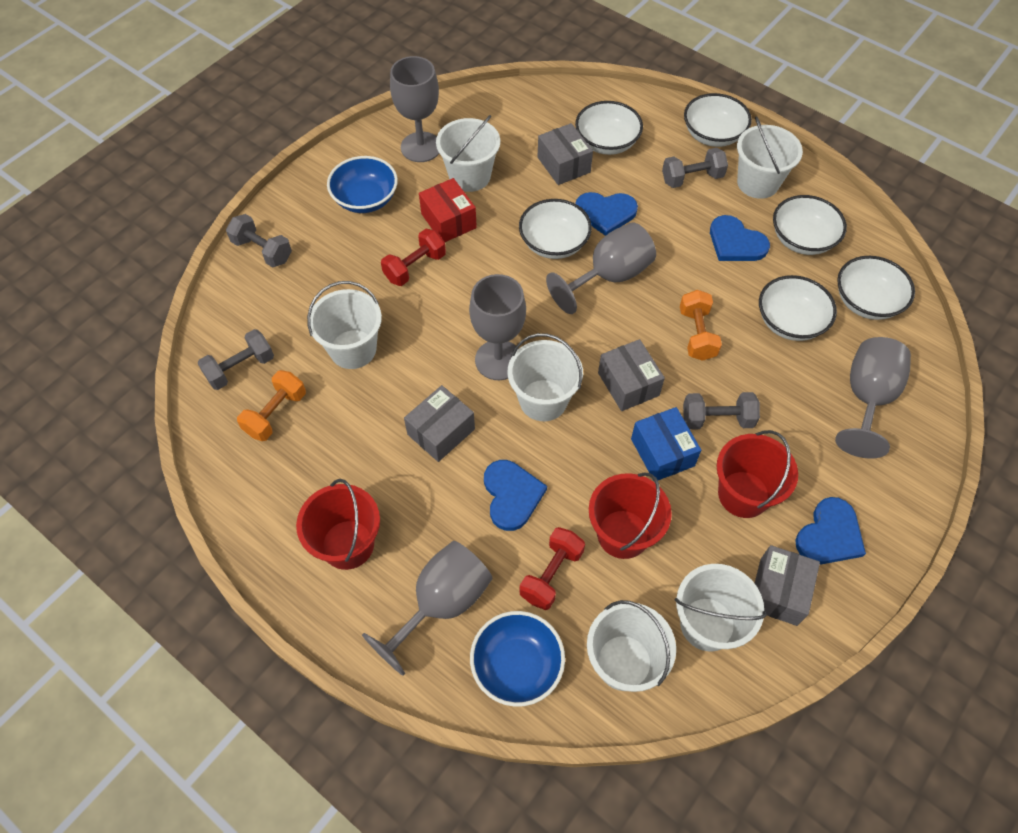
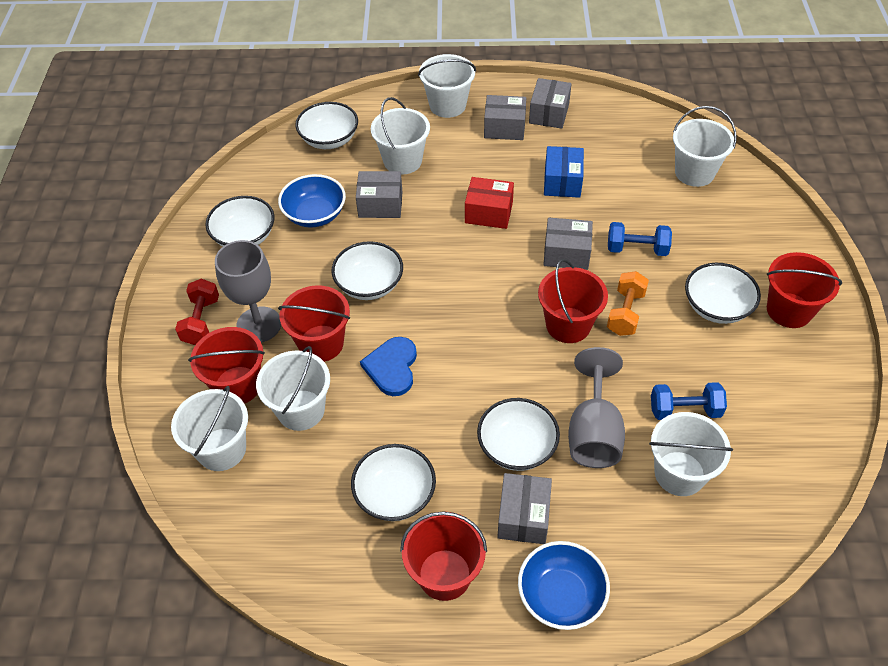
blue dumbbell: 0 -> 2
blue heart: 4 -> 1
grey box: 4 -> 5
grey dumbbell: 4 -> 0
grey goblet: 5 -> 2
orange dumbbell: 2 -> 1
red bucket: 3 -> 5
red dumbbell: 2 -> 1

